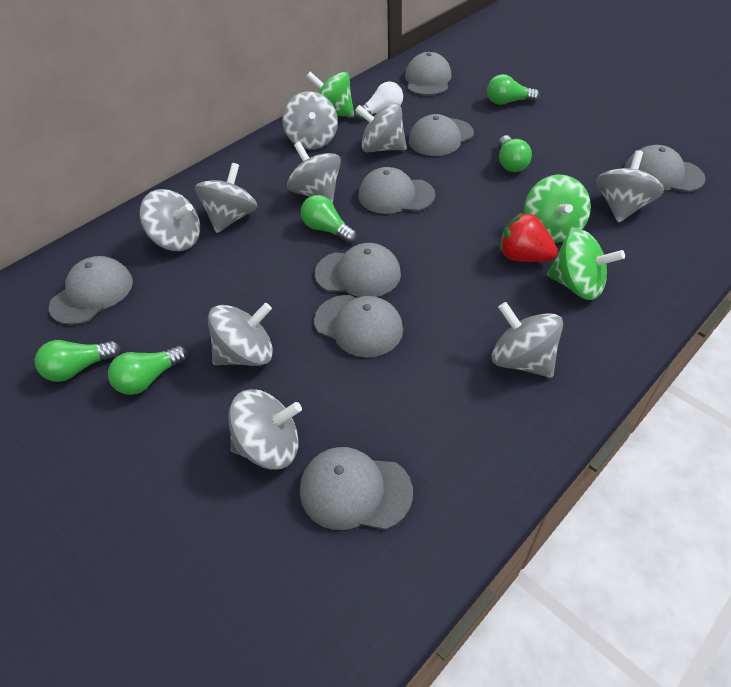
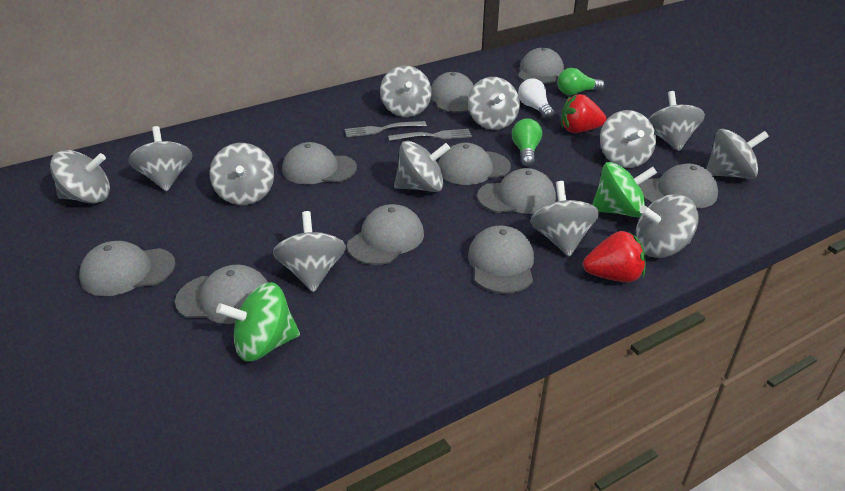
green light bulb: 5 -> 2
green spinning top: 3 -> 2
grey cap: 8 -> 10
grey fork: 0 -> 2
grey spinning top: 9 -> 12
red strawberry: 1 -> 2

